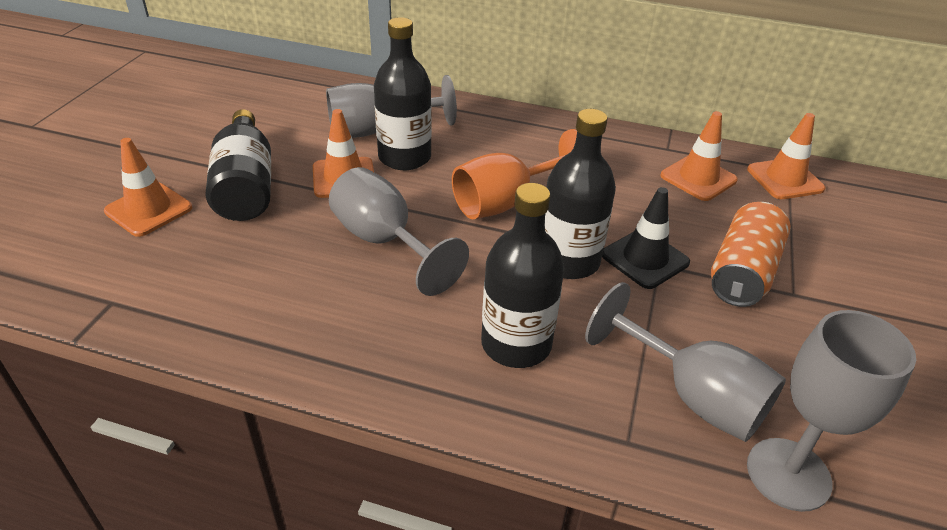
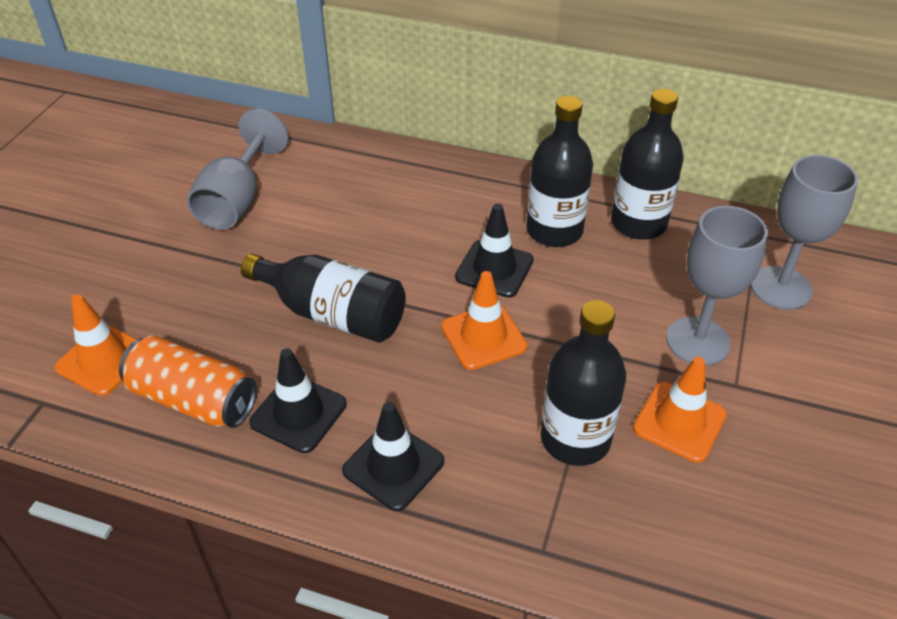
black traffic cone: 1 -> 3
grey goblet: 4 -> 3
orange goblet: 1 -> 0
orange traffic cone: 4 -> 3

